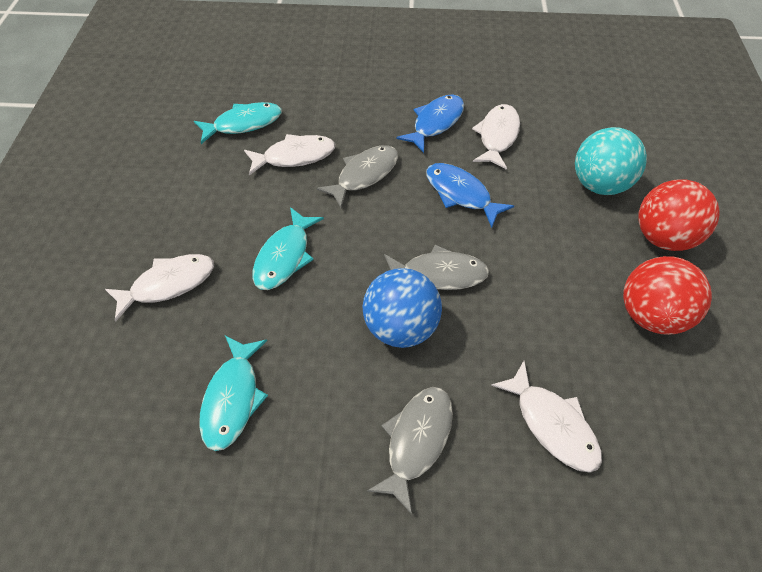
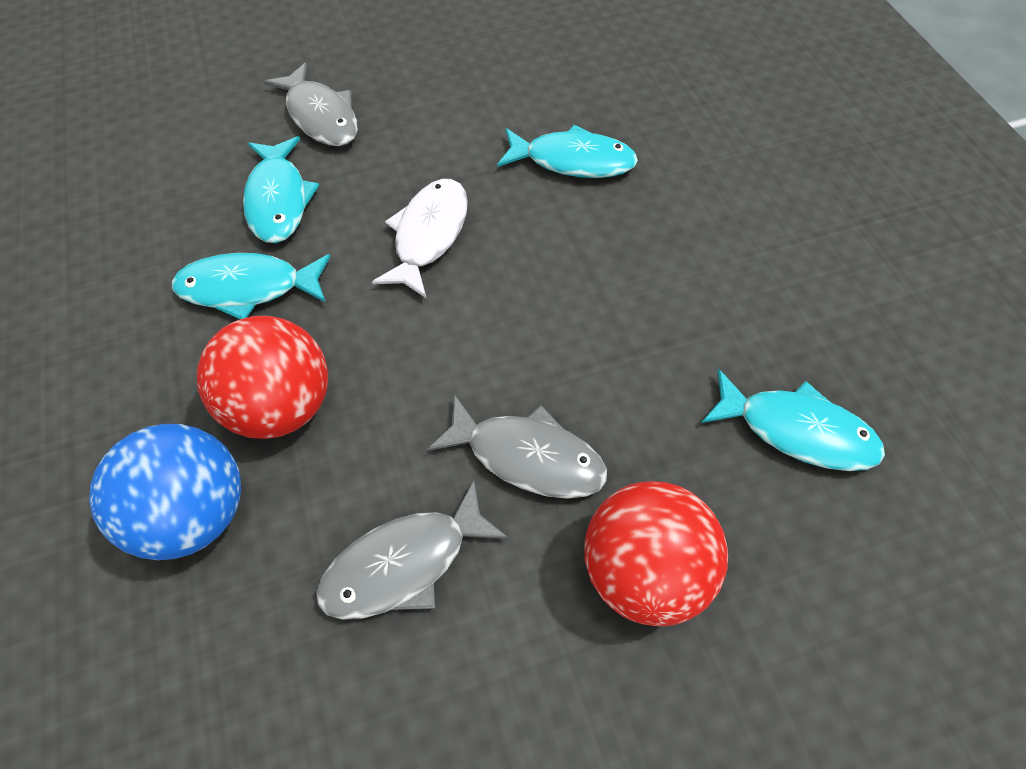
blue fish: 2 -> 0
turquoise ball: 1 -> 0
turquoise fish: 3 -> 4
white fish: 4 -> 1

